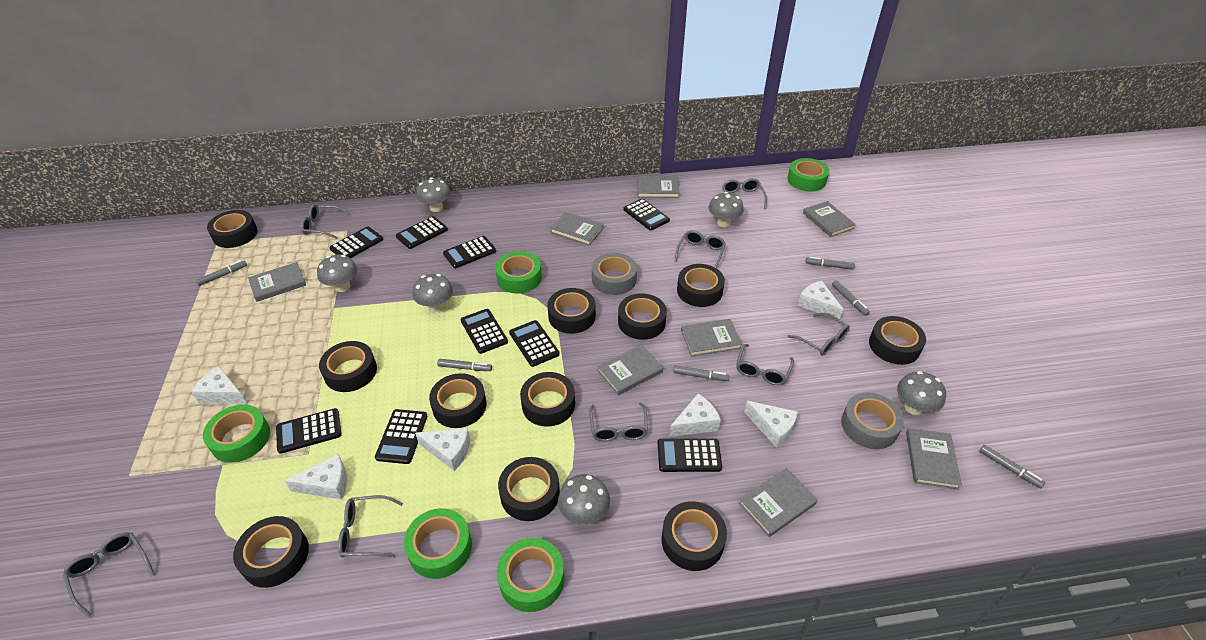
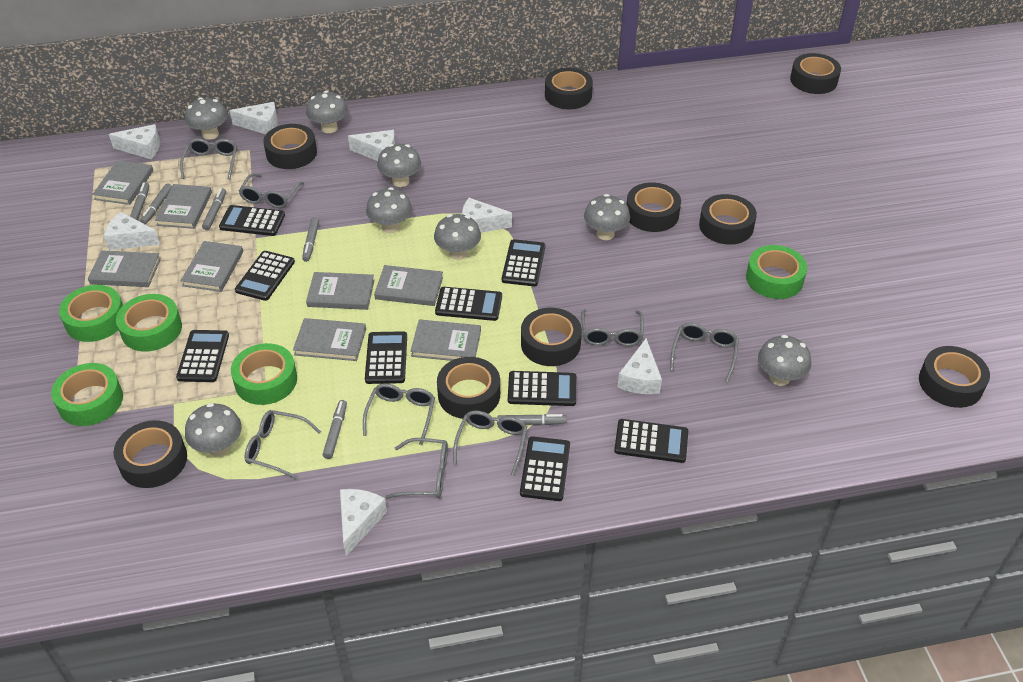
black tape: 11 -> 9
grey mushroom: 6 -> 8
grey tape: 2 -> 0
white cheese: 6 -> 7

